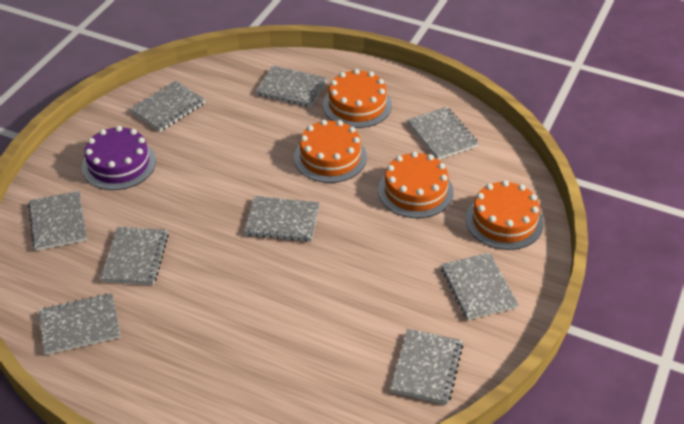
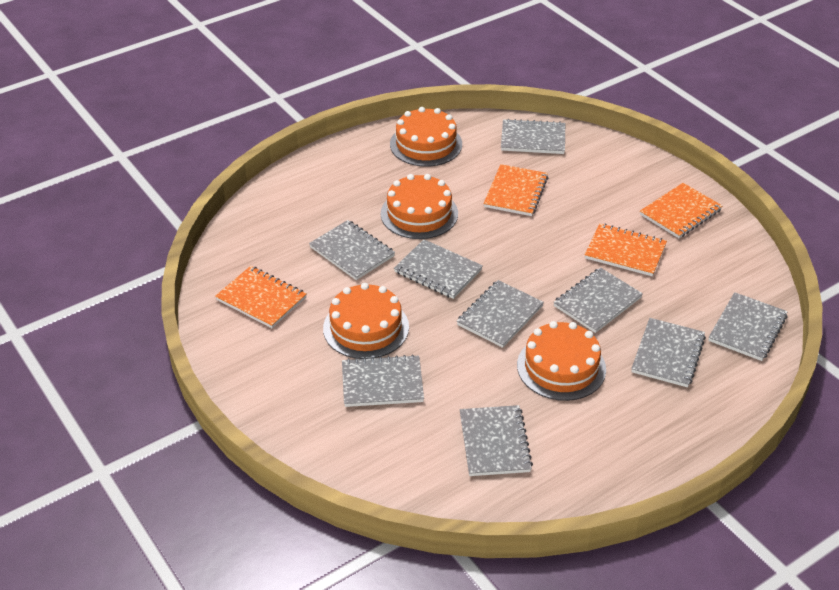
orange notebook: 0 -> 4
purple cake: 1 -> 0

